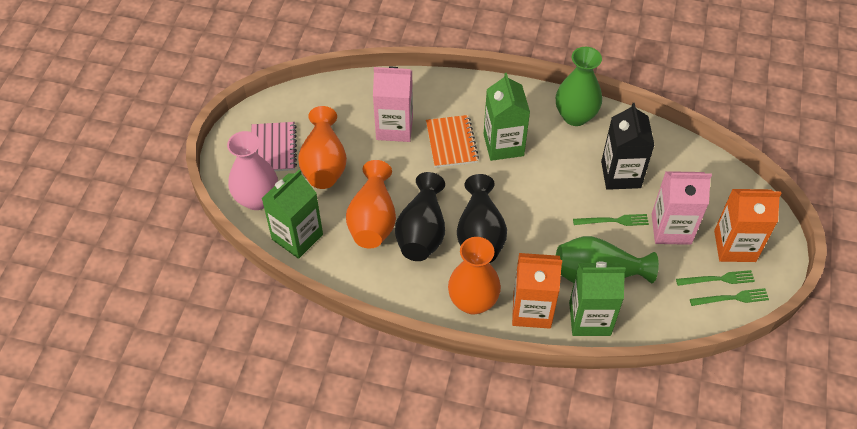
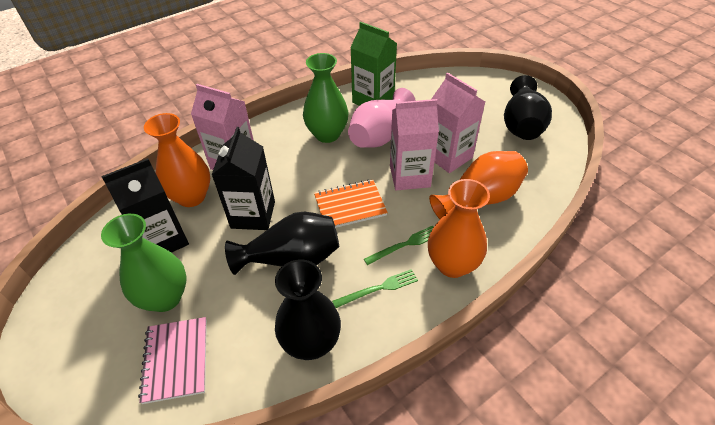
black carton: 1 -> 2
black vase: 2 -> 3
green carton: 3 -> 1
green fork: 3 -> 2
orange carton: 2 -> 0
pink carton: 2 -> 3

